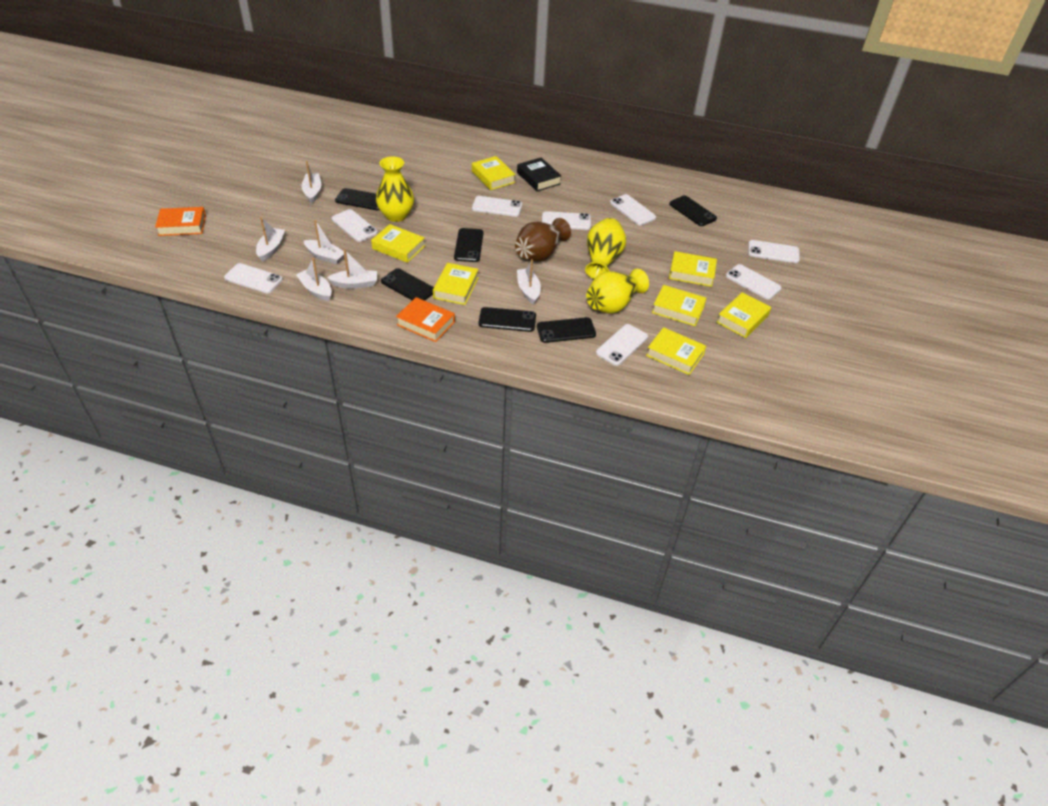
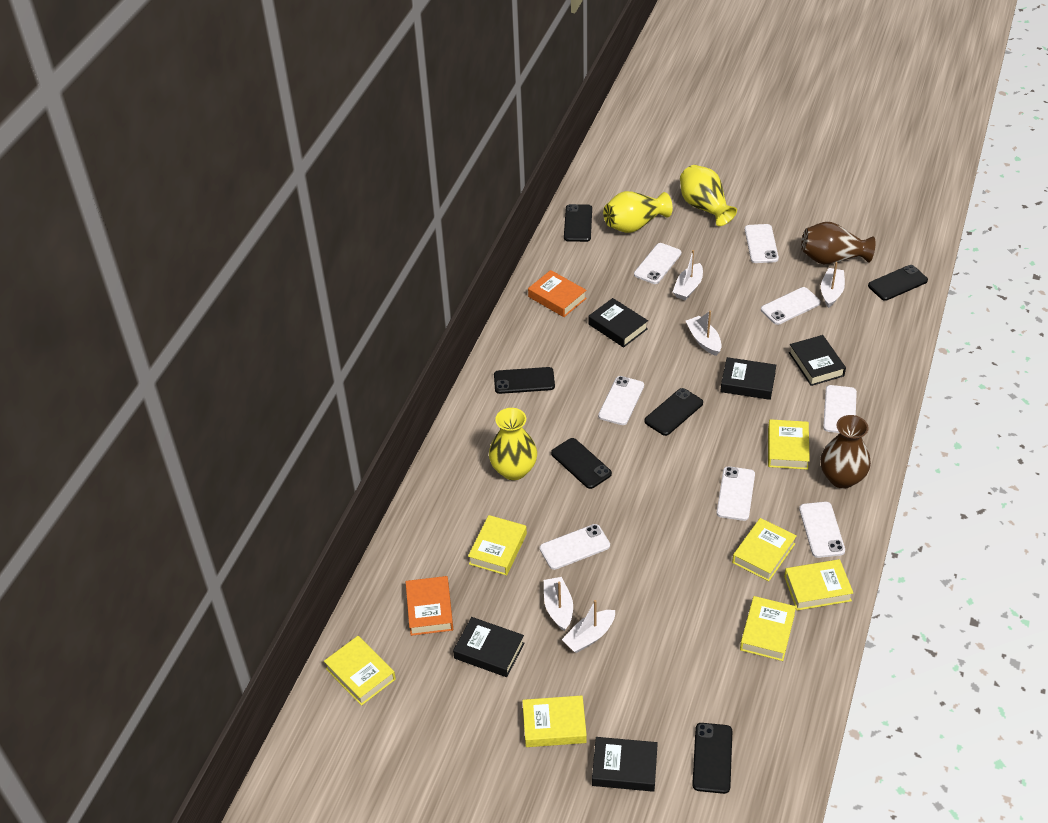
black book: 1 -> 5
brown vase: 1 -> 2
white boat: 6 -> 5

